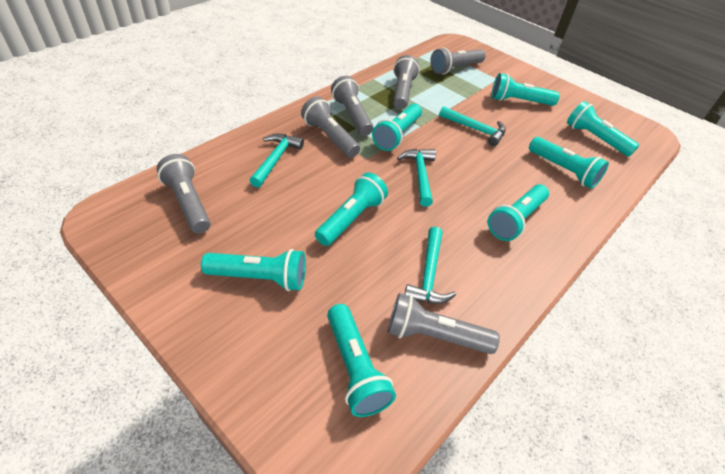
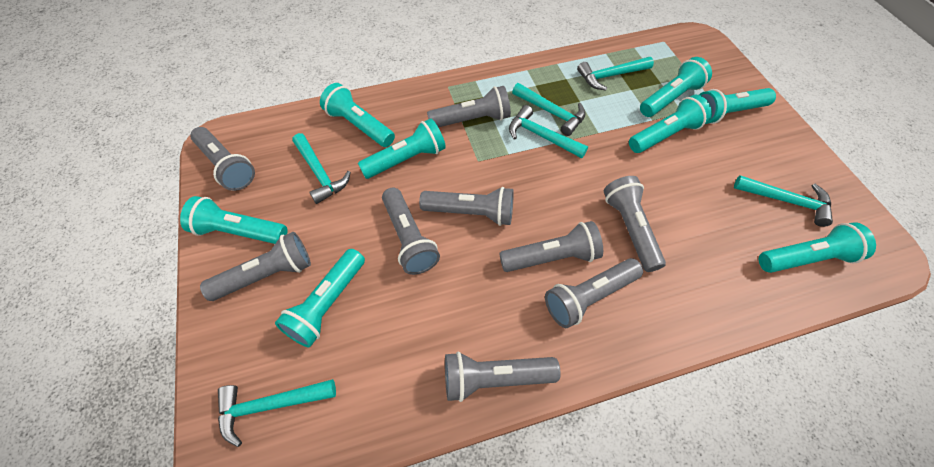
grey flashlight: 6 -> 9
turquoise hammer: 4 -> 6

